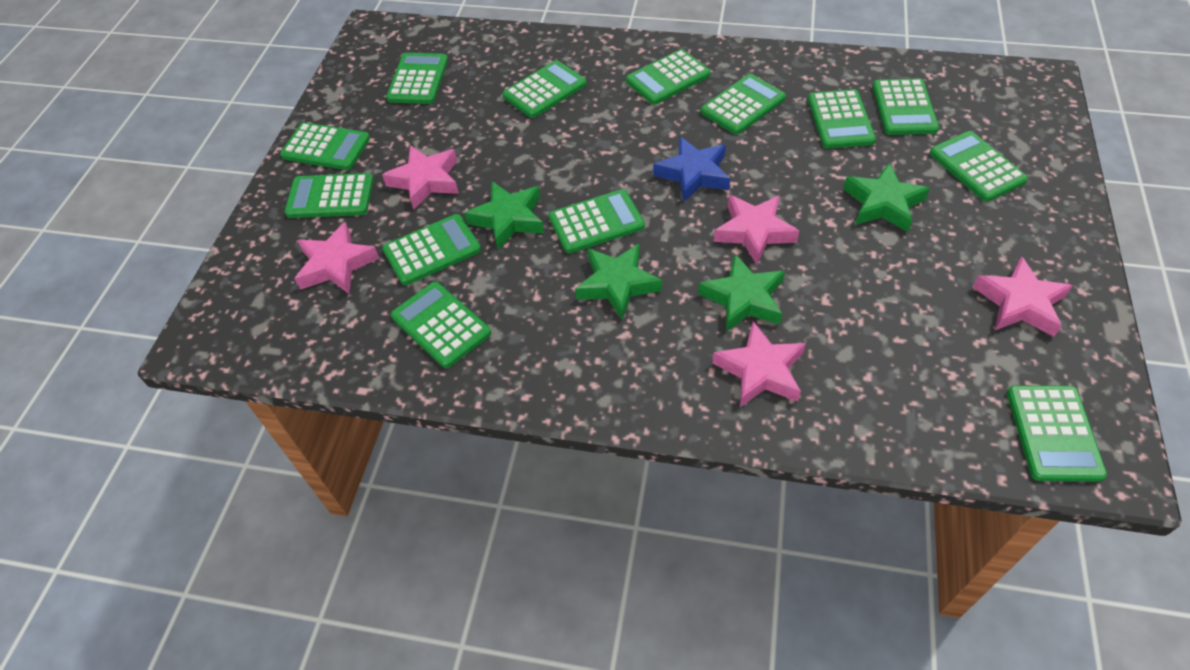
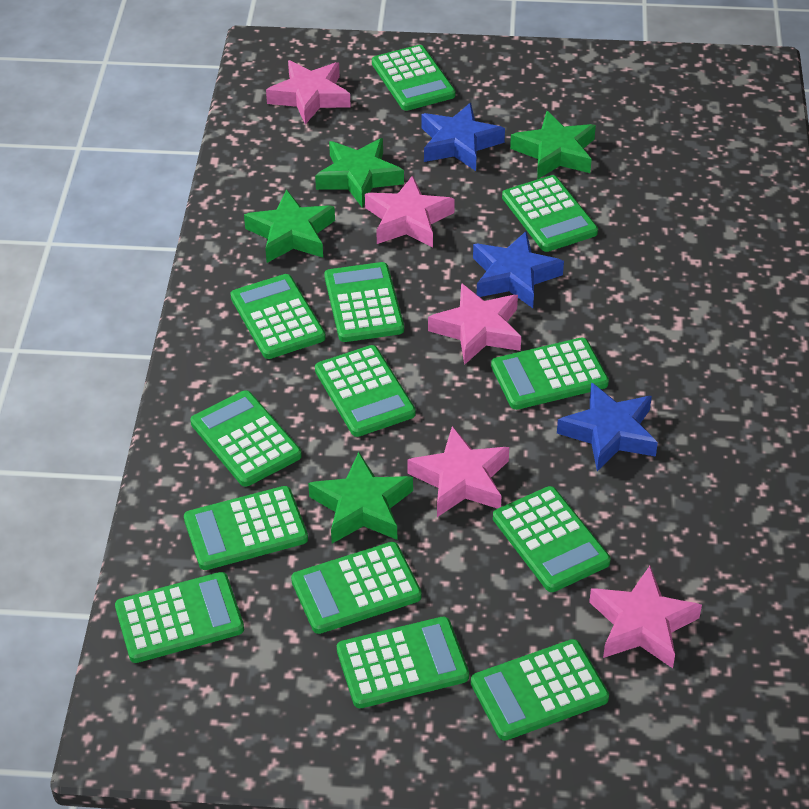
blue star: 1 -> 3

